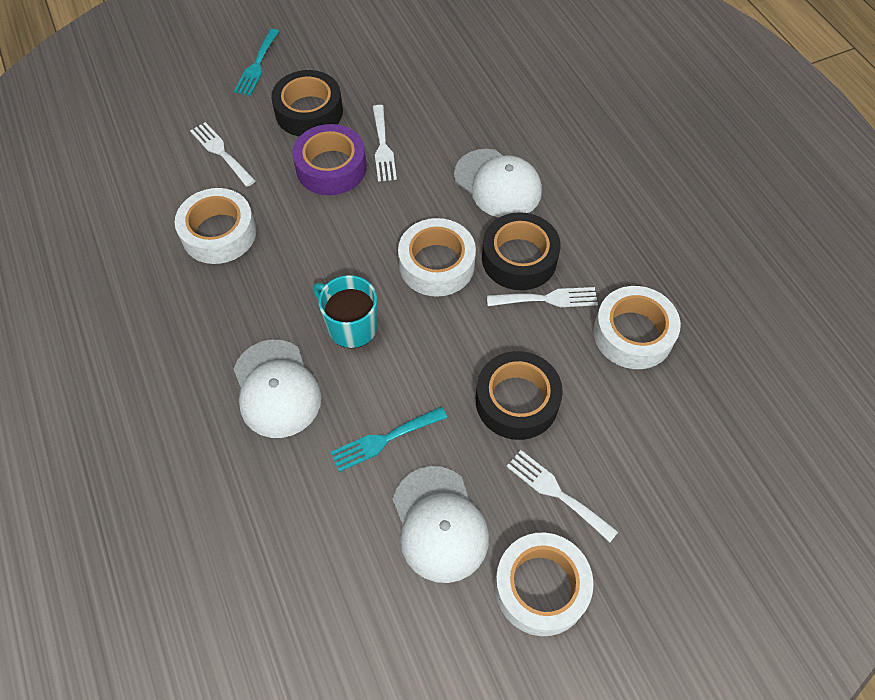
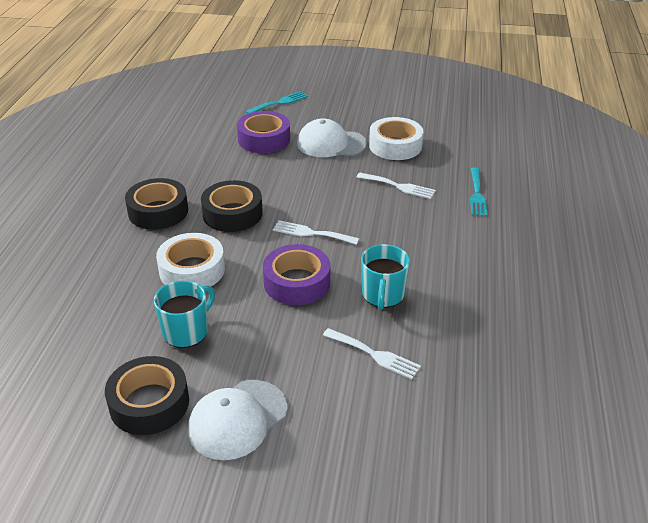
purple tape: 1 -> 2
turquoise mug: 1 -> 2
white cap: 3 -> 2
white fork: 4 -> 3
white tape: 4 -> 2

